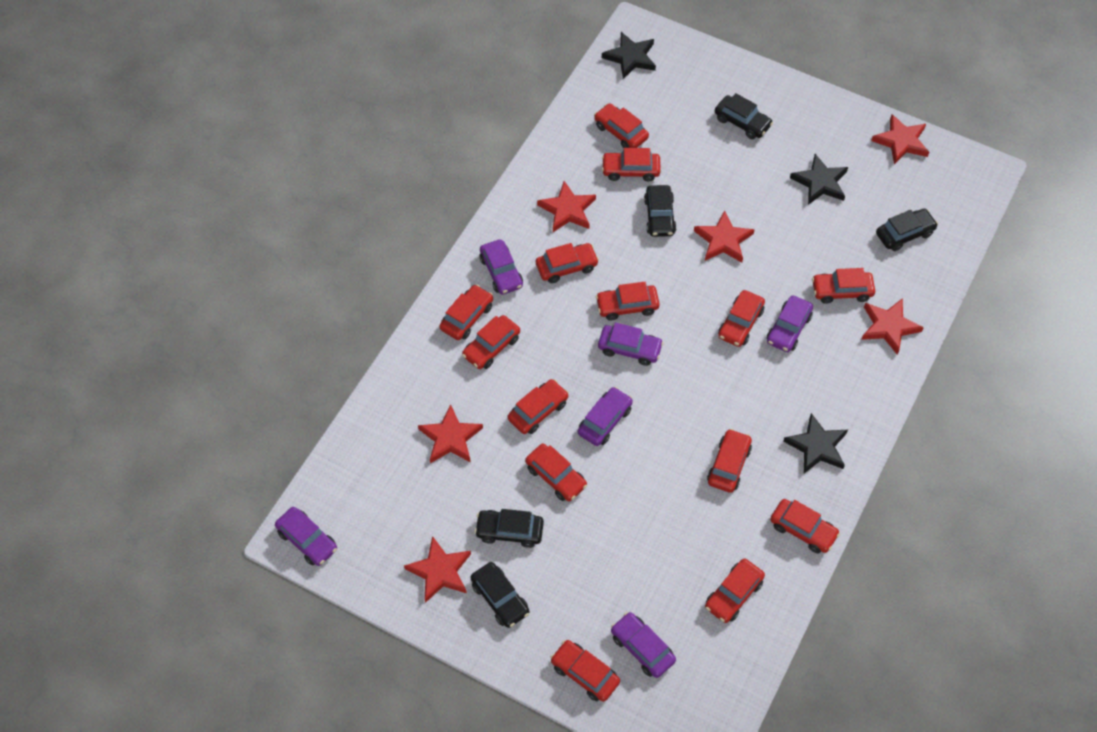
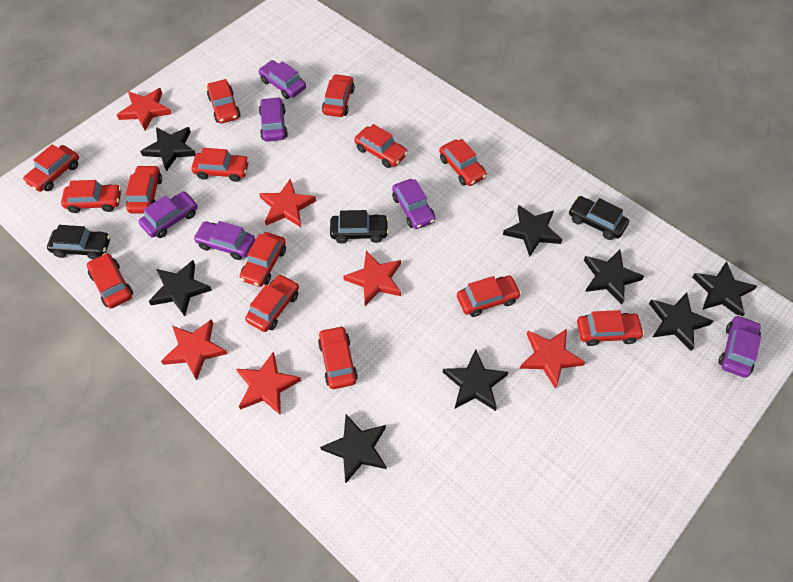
black car: 5 -> 3
black star: 3 -> 8

